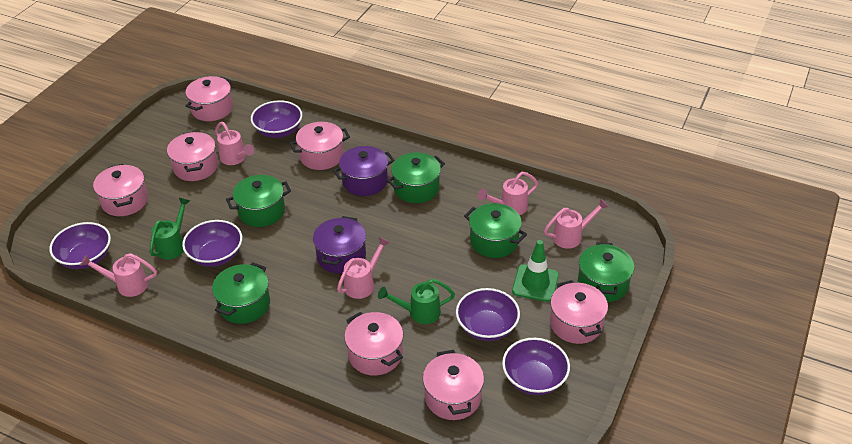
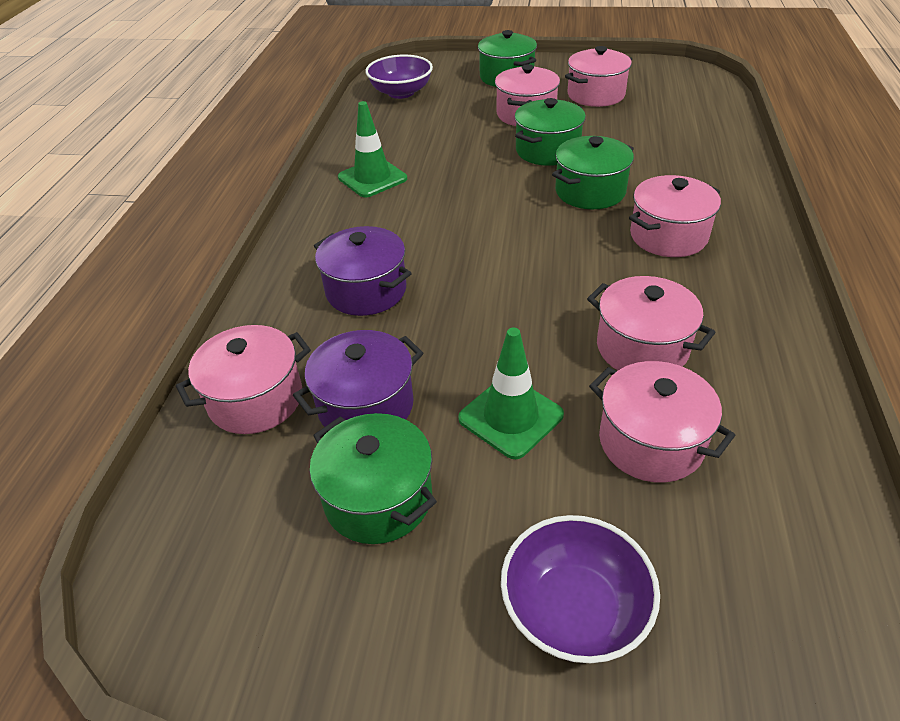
green pot: 5 -> 4
green traffic cone: 1 -> 2
green watering can: 2 -> 0
pink pot: 7 -> 6
pink watering can: 5 -> 0
purple bowl: 5 -> 2

